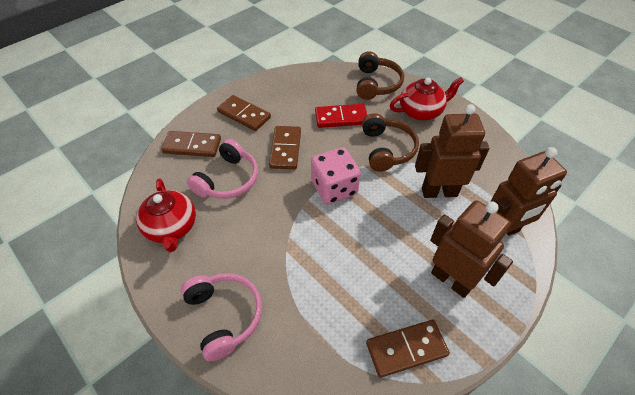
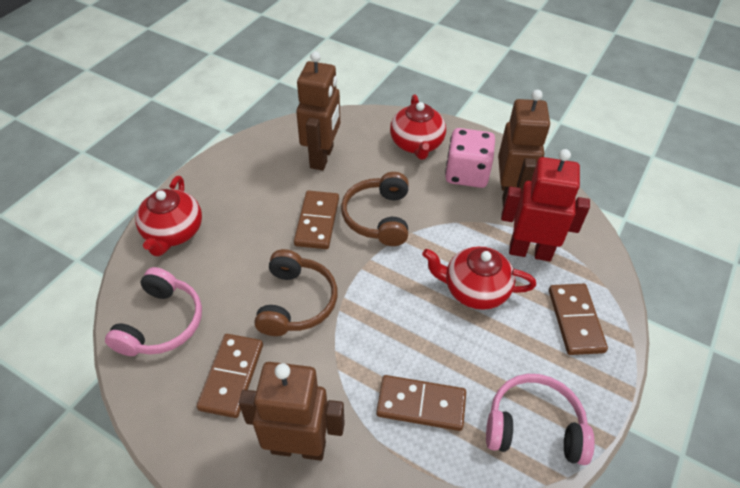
red domino: 1 -> 0
red robot: 0 -> 1
red teapot: 2 -> 3

